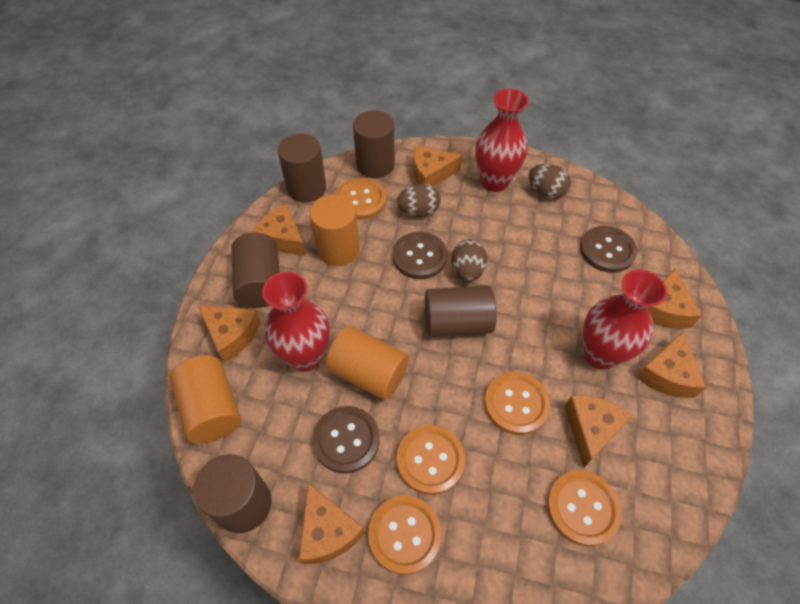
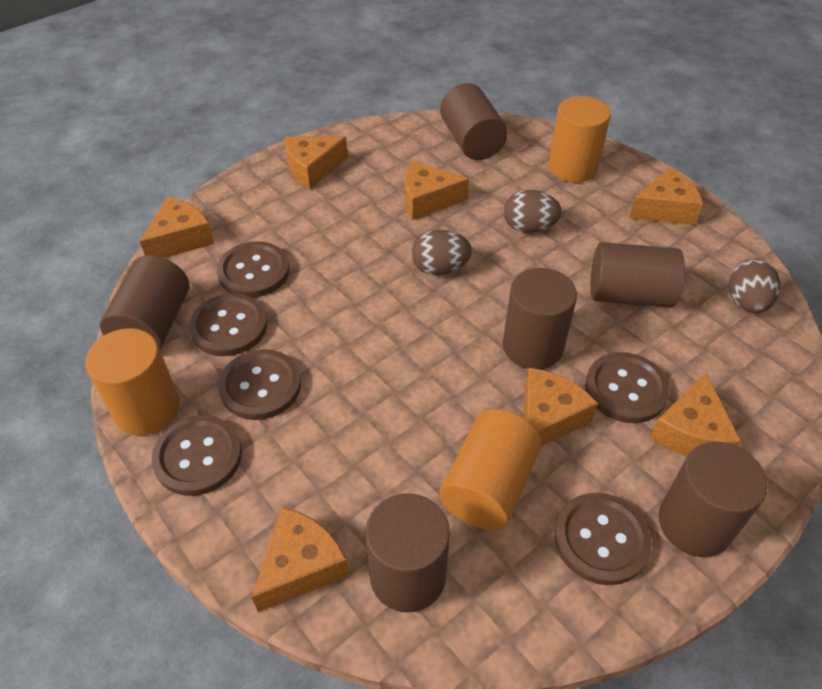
brown button: 3 -> 6
brown cylinder: 5 -> 6
orange button: 5 -> 0
red vase: 3 -> 0

